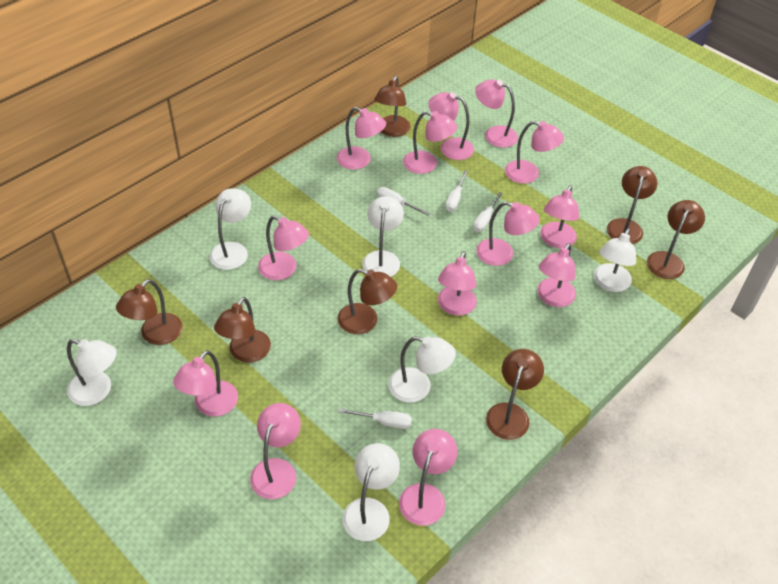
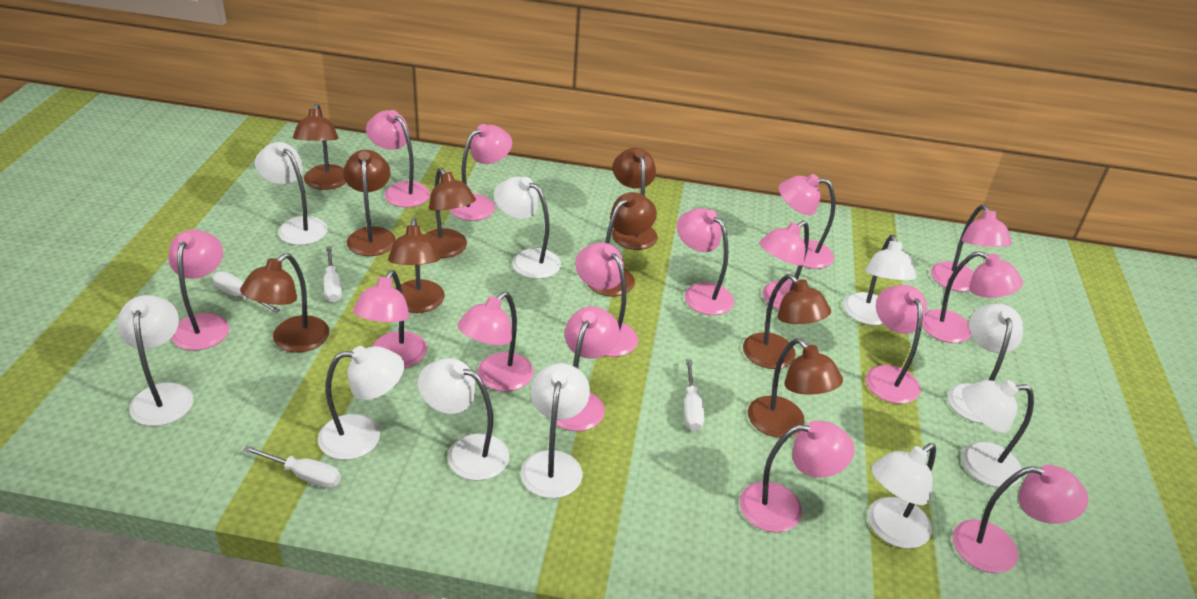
brown lamp: 7 -> 9
pink lamp: 13 -> 15
white lamp: 6 -> 10

